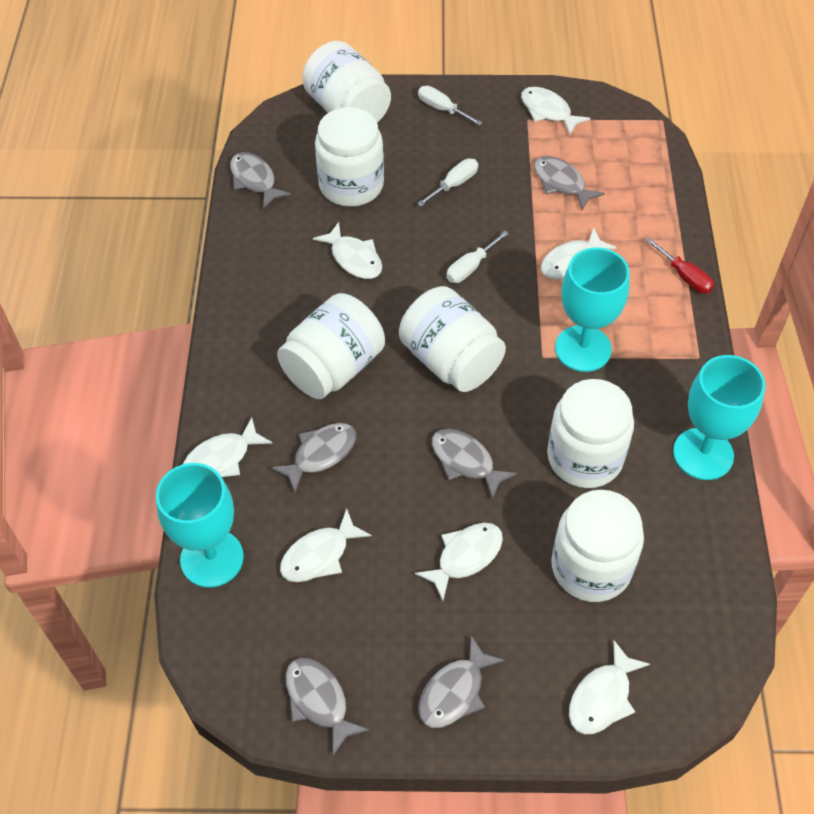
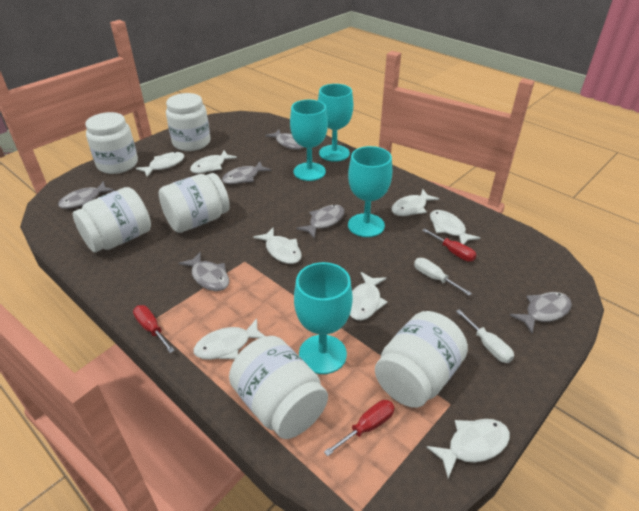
red screwdriver: 1 -> 3
turquoise goblet: 3 -> 4
white fish: 7 -> 8
white screwdriver: 3 -> 2

